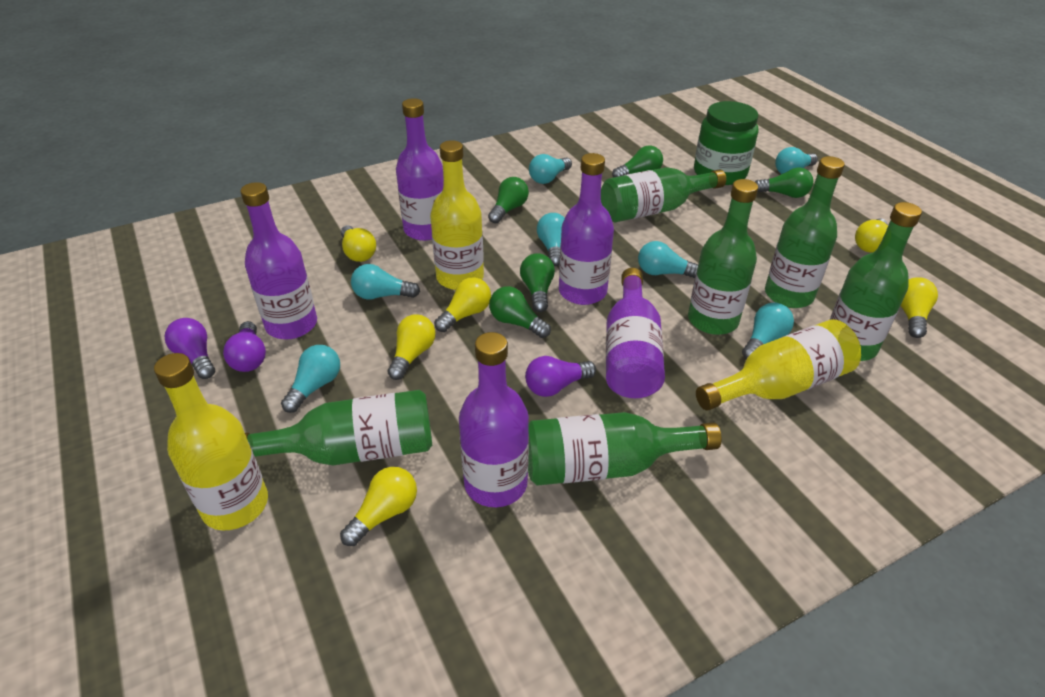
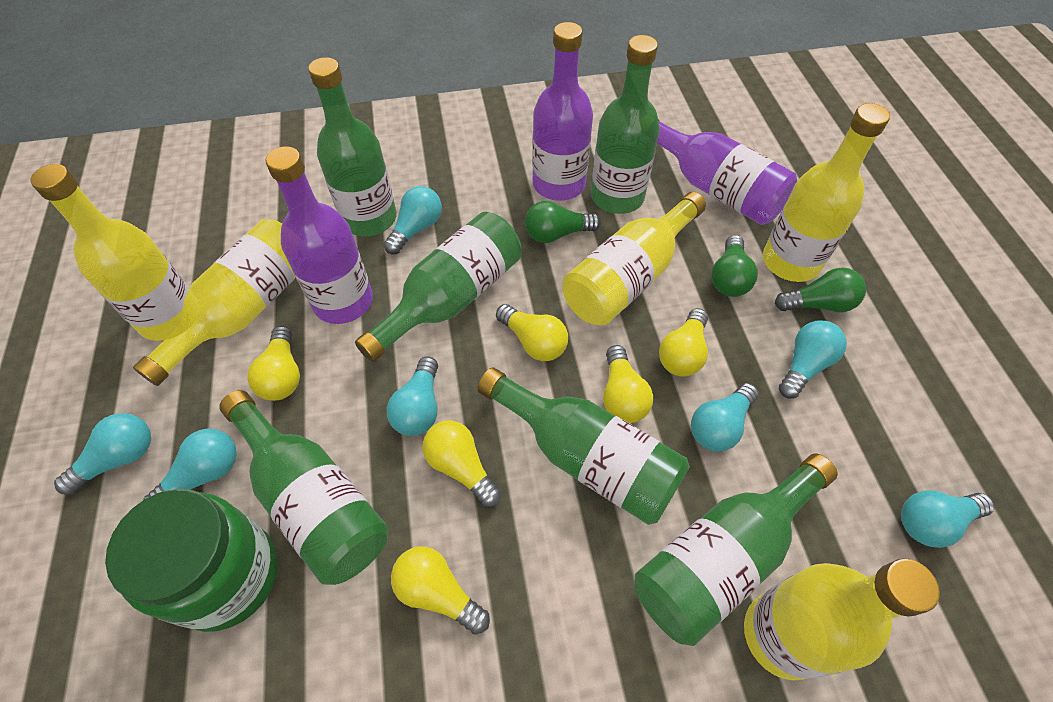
green light bulb: 5 -> 3
purple bottle: 5 -> 3
purple light bulb: 3 -> 0
yellow bottle: 3 -> 5

